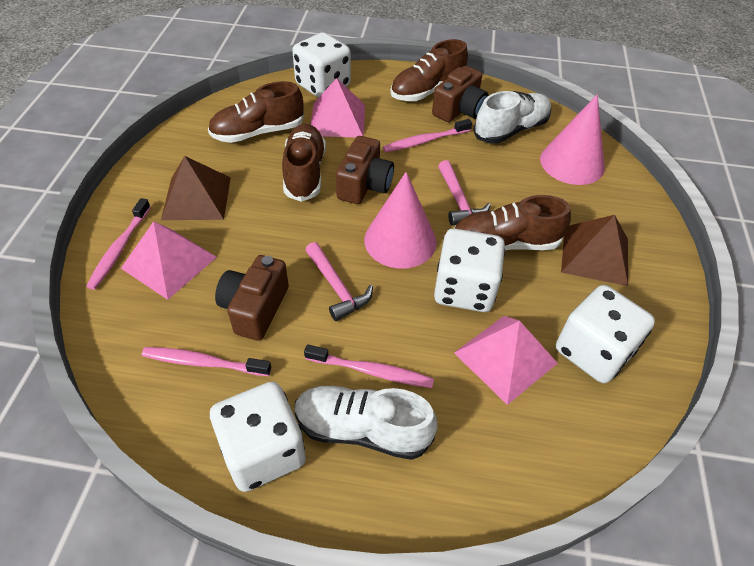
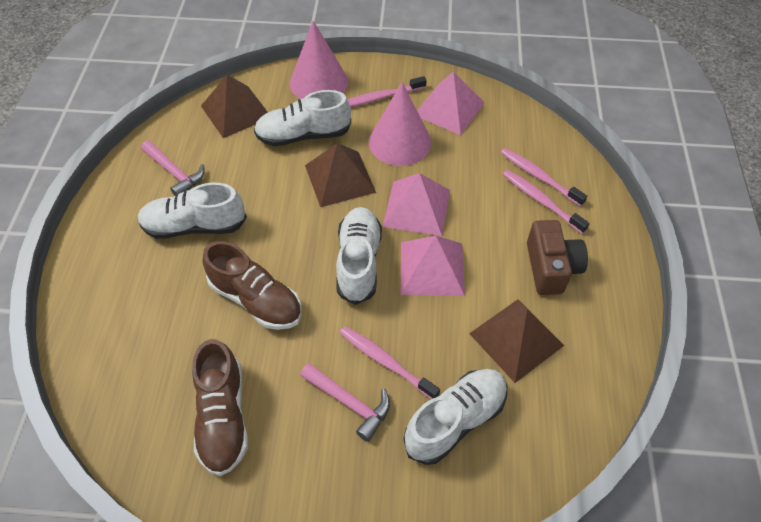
brown camera: 3 -> 1
brown pyramid: 2 -> 3
brown shoe: 4 -> 2
white dice: 4 -> 0
white shoe: 2 -> 4

